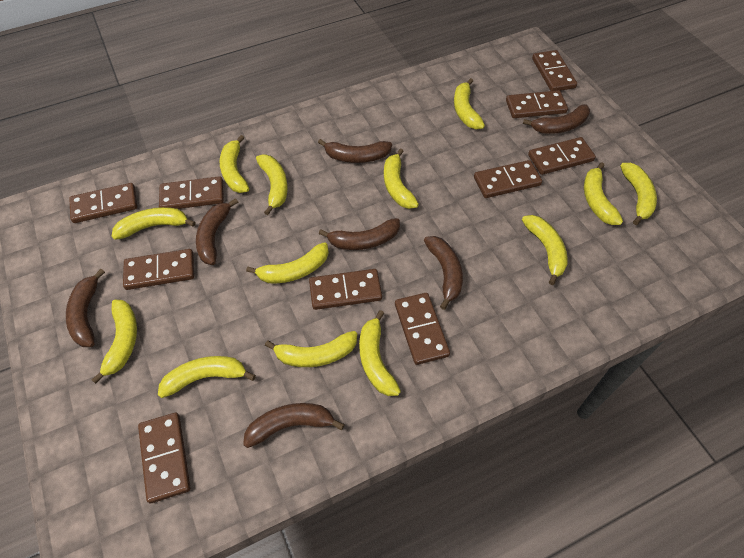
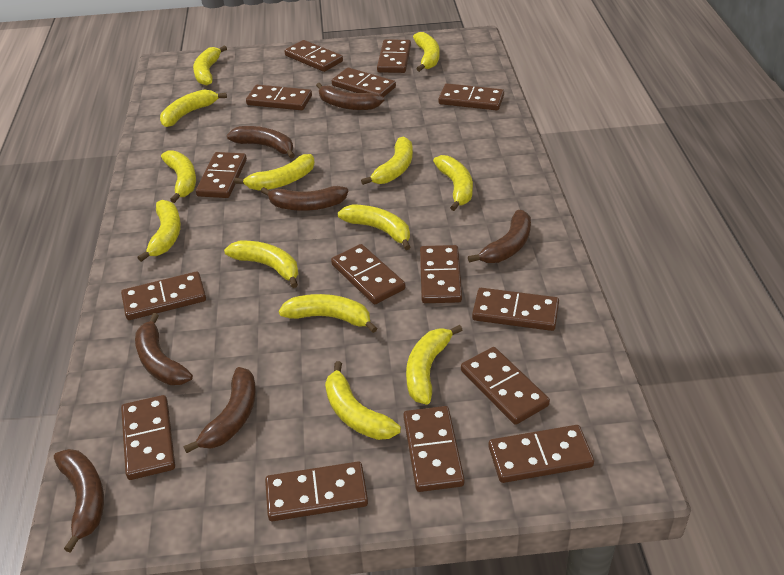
brown domino: 10 -> 15

